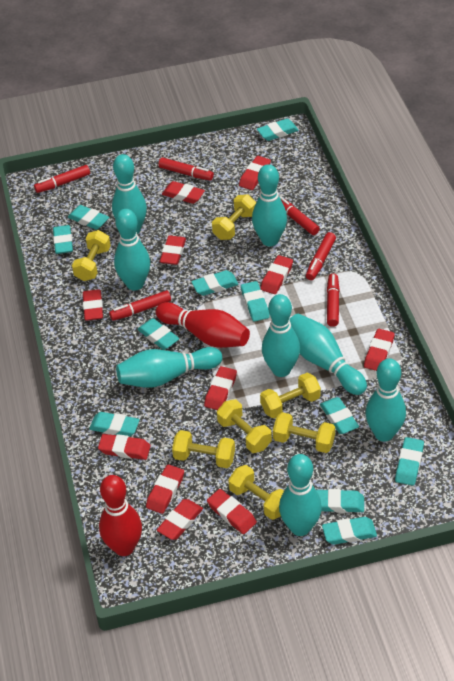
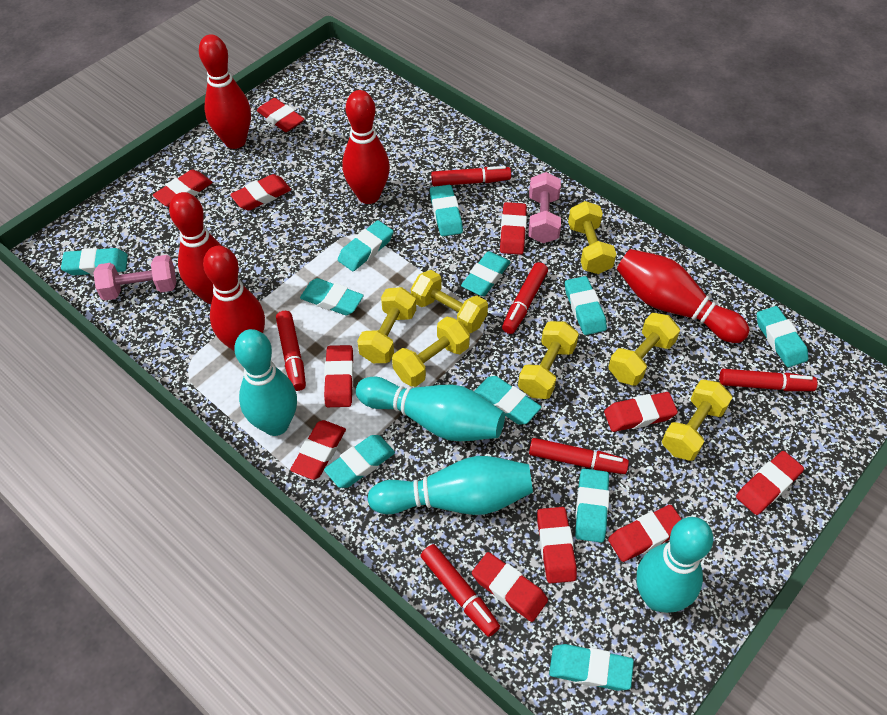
pink dumbbell: 0 -> 2
red bowling pin: 2 -> 5
turquoise bowling pin: 8 -> 4

